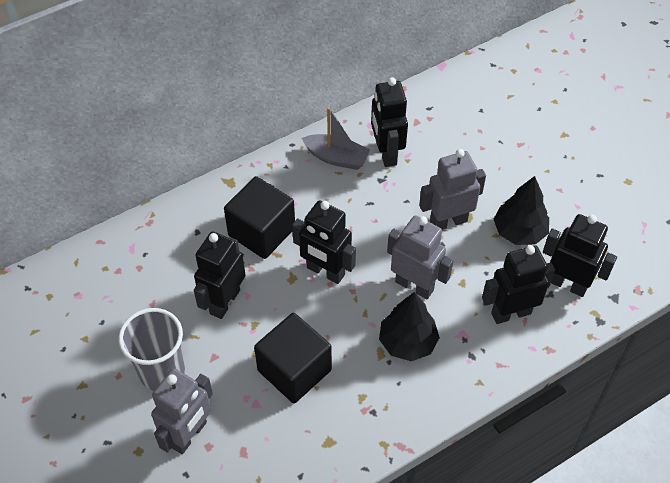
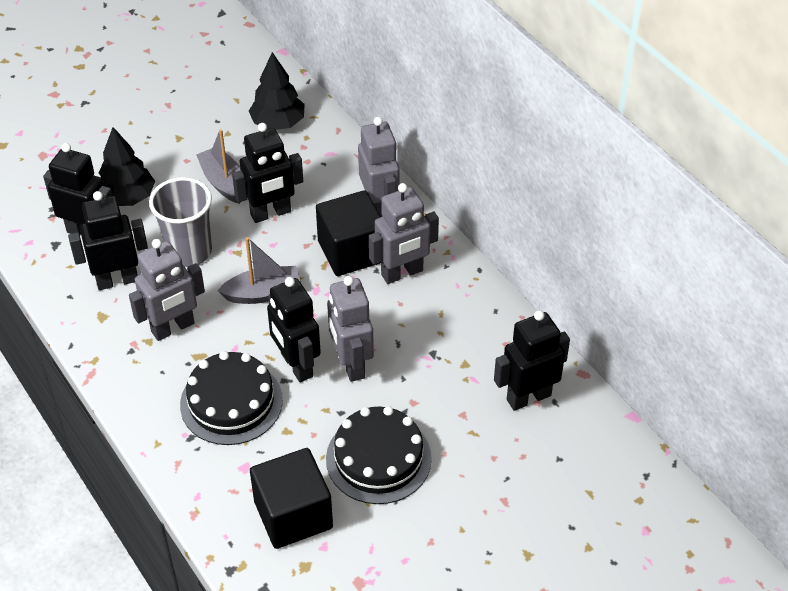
black cake: 0 -> 2
grey boat: 1 -> 2
grey robot: 3 -> 4

